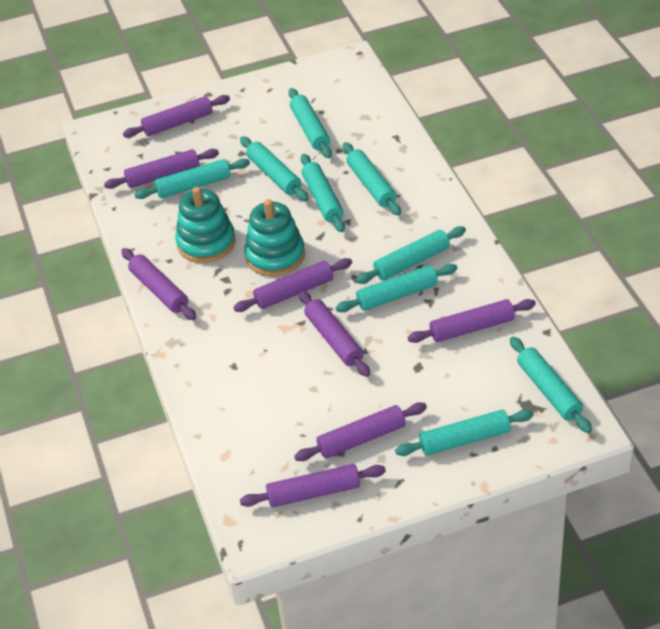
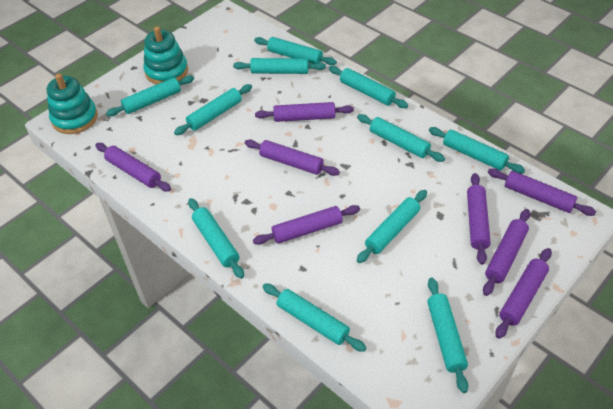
turquoise rolling pin: 9 -> 11

